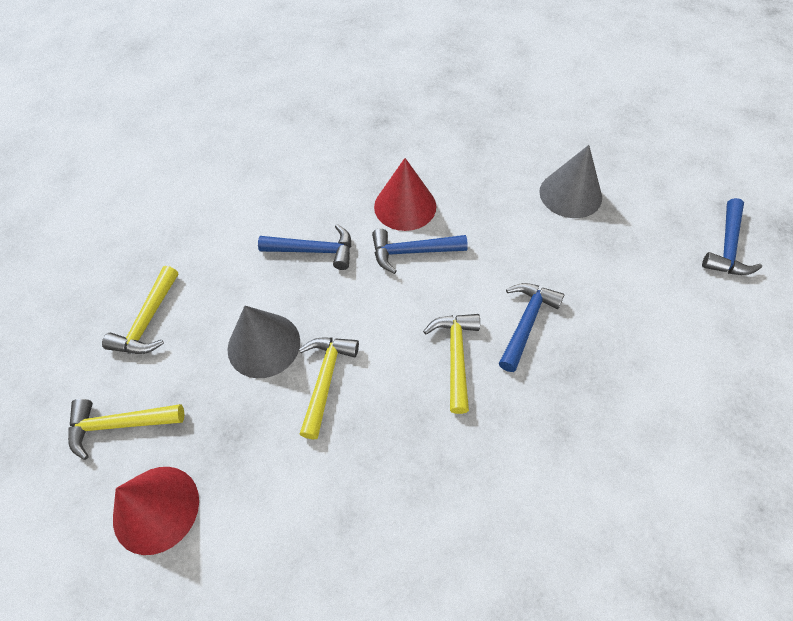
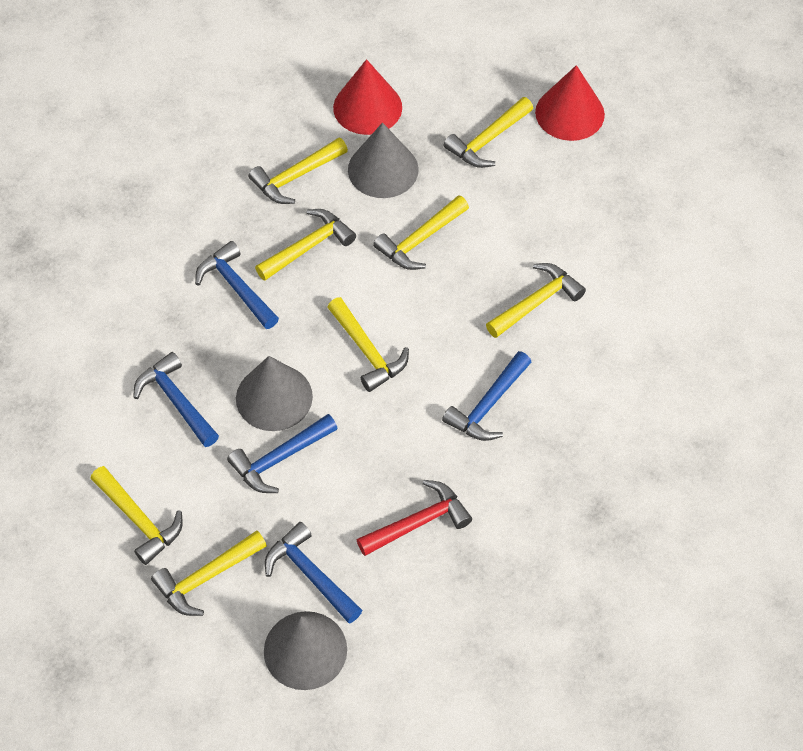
blue hammer: 4 -> 5
grey cone: 2 -> 3
red hammer: 0 -> 1
yellow hammer: 4 -> 8

